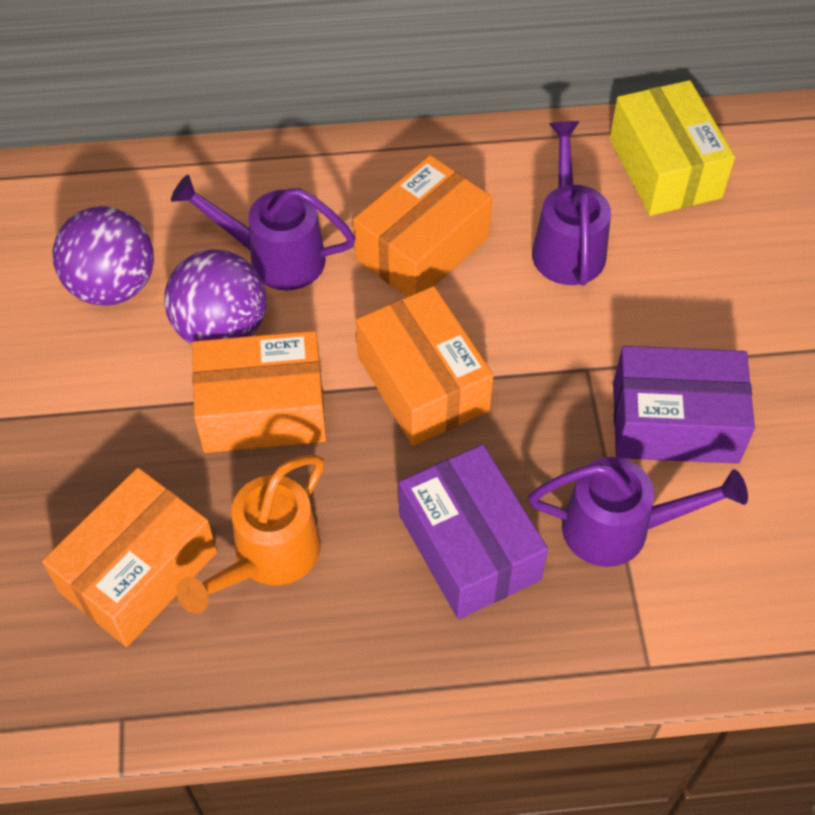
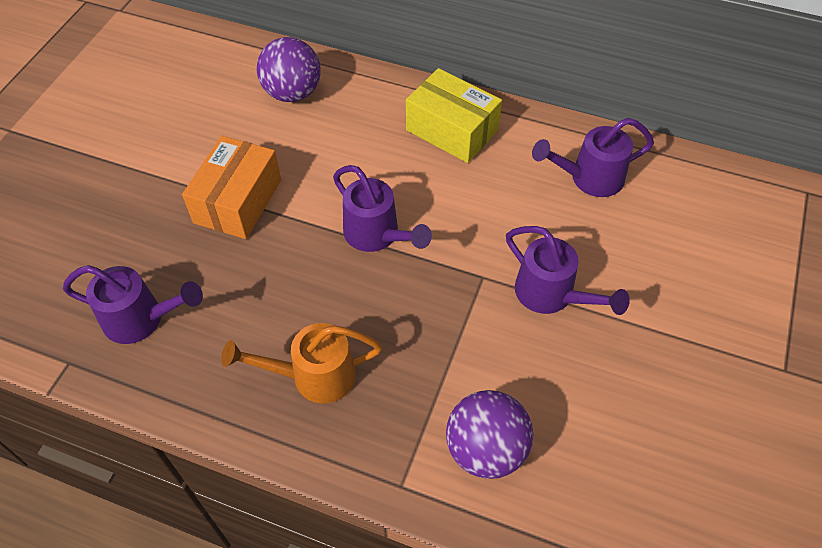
orange box: 4 -> 1
purple box: 2 -> 0
purple watering can: 3 -> 4

